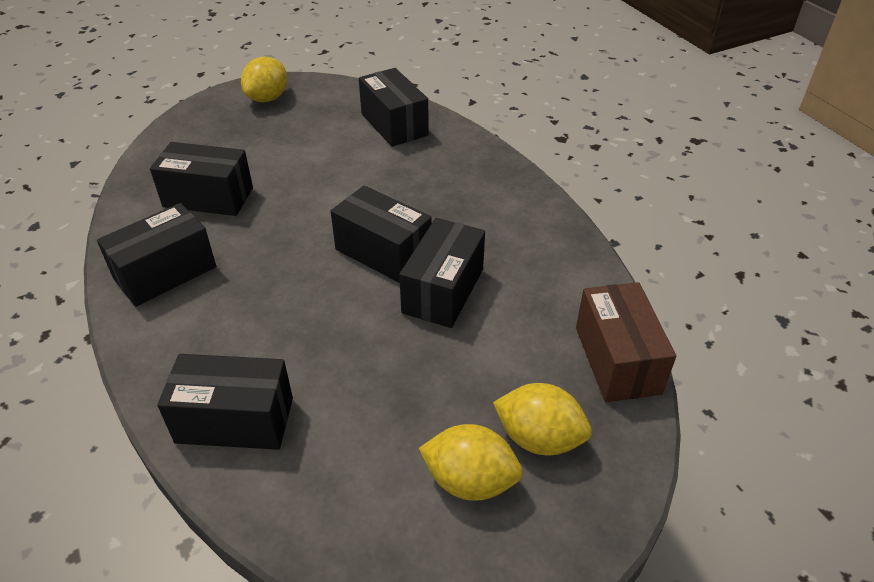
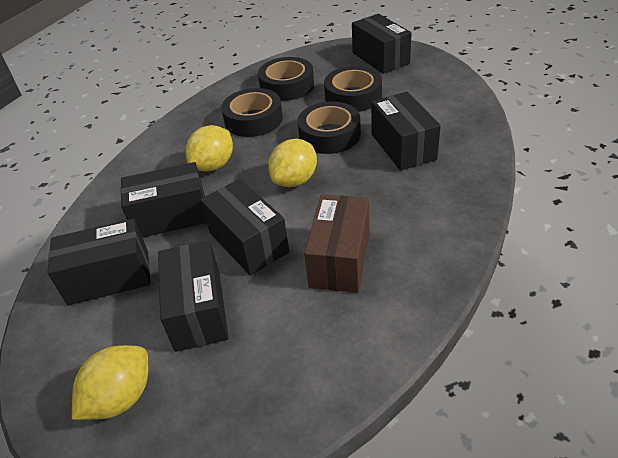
black tape: 0 -> 4

